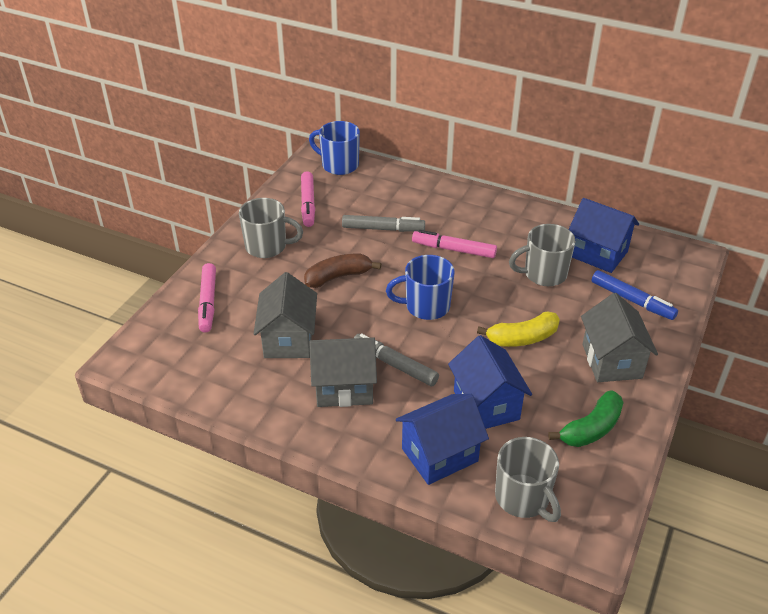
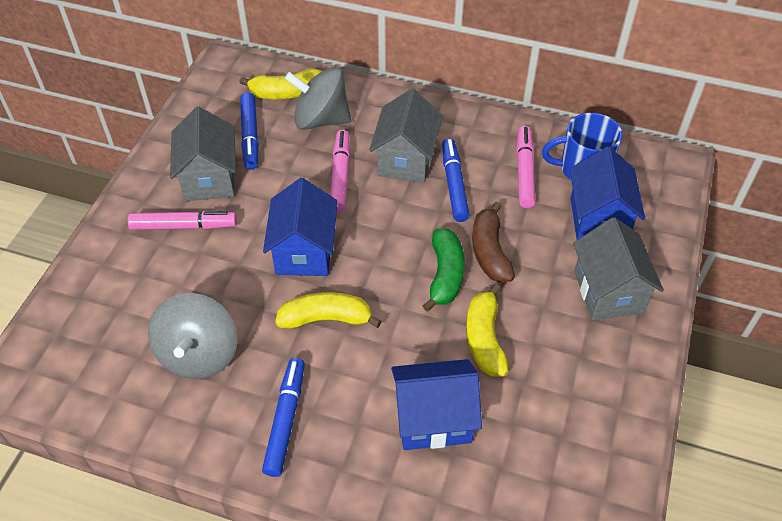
blue marker: 1 -> 3
blue mug: 2 -> 1
grey marker: 2 -> 0
grey mug: 3 -> 0
grey spinning top: 0 -> 2
yellow banana: 1 -> 3

